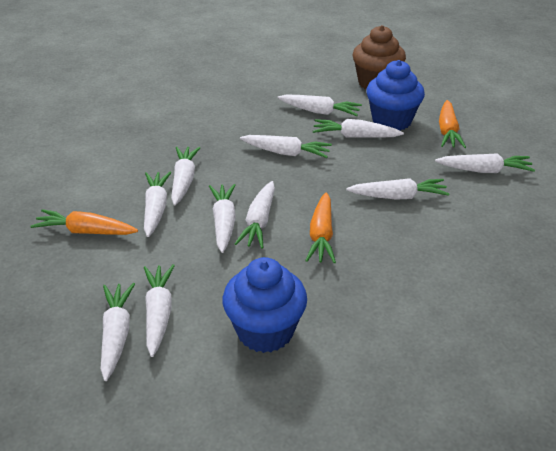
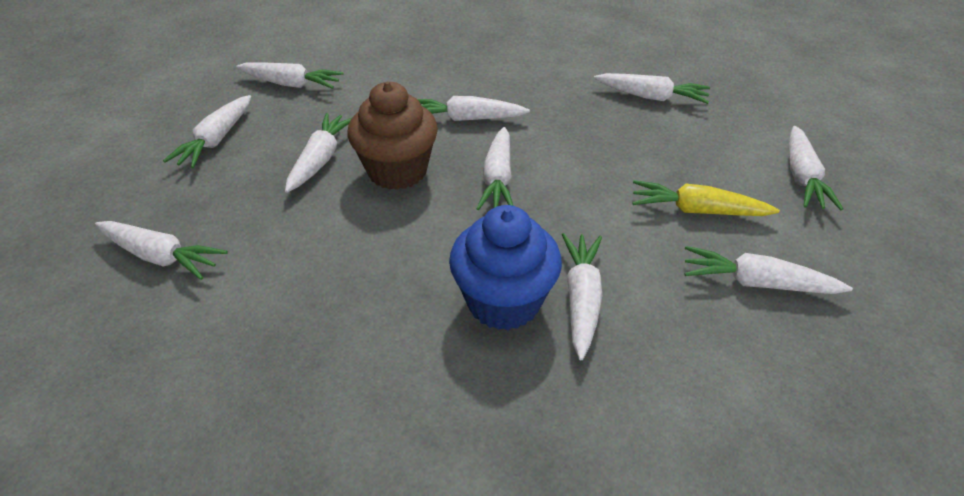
blue cupcake: 2 -> 1
orange carrot: 3 -> 0
white carrot: 11 -> 10
yellow carrot: 0 -> 1

